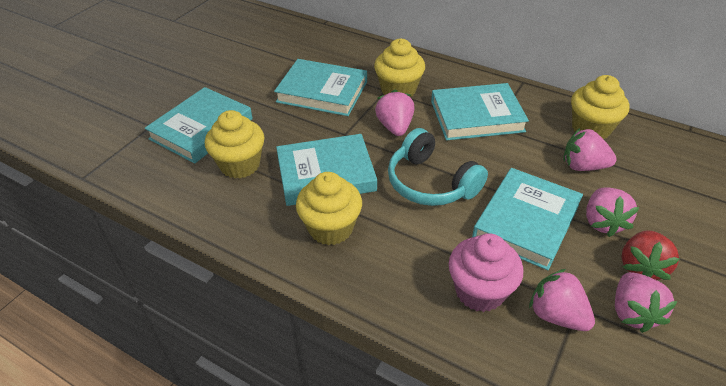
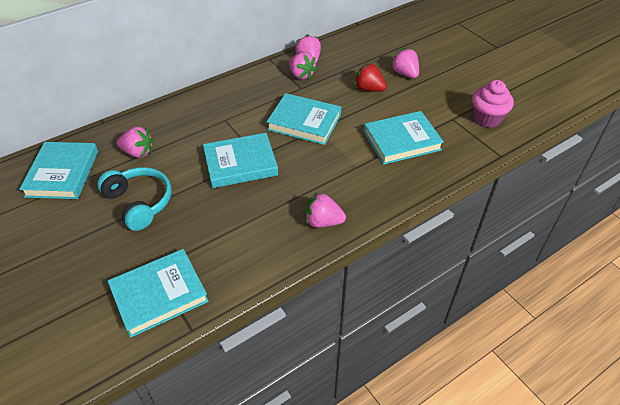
yellow cupcake: 4 -> 0

